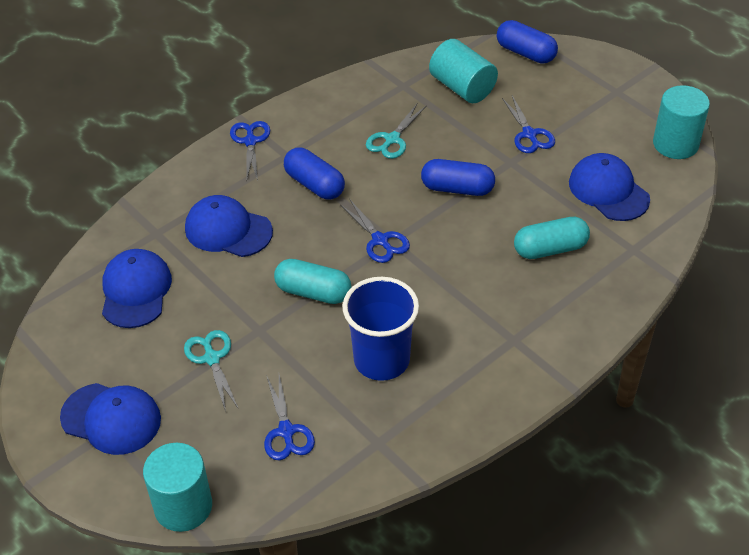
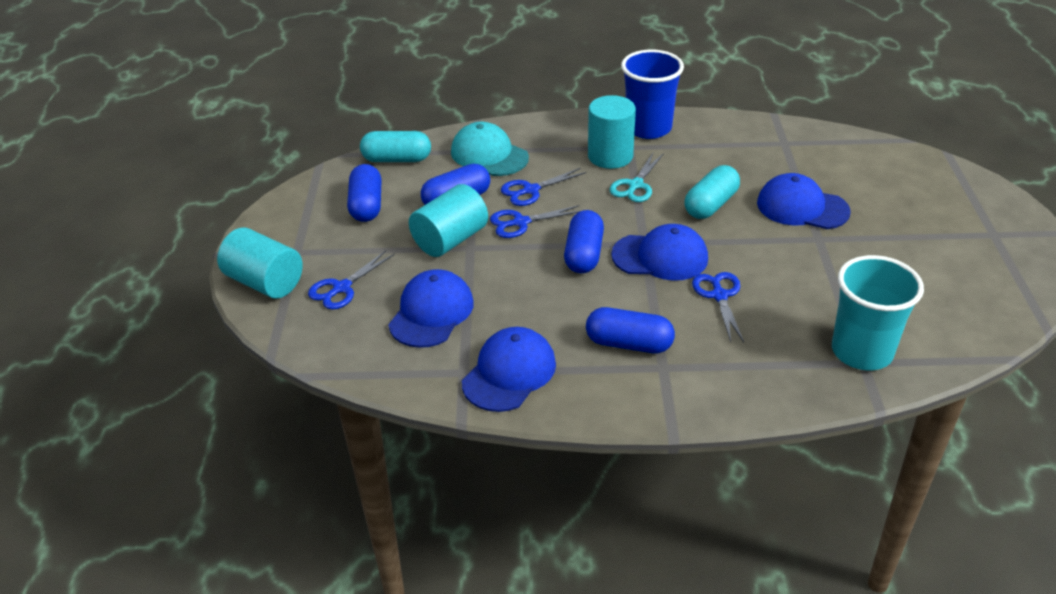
blue capsule: 3 -> 4
turquoise cap: 0 -> 1
turquoise cup: 0 -> 1
turquoise scissors: 2 -> 1

